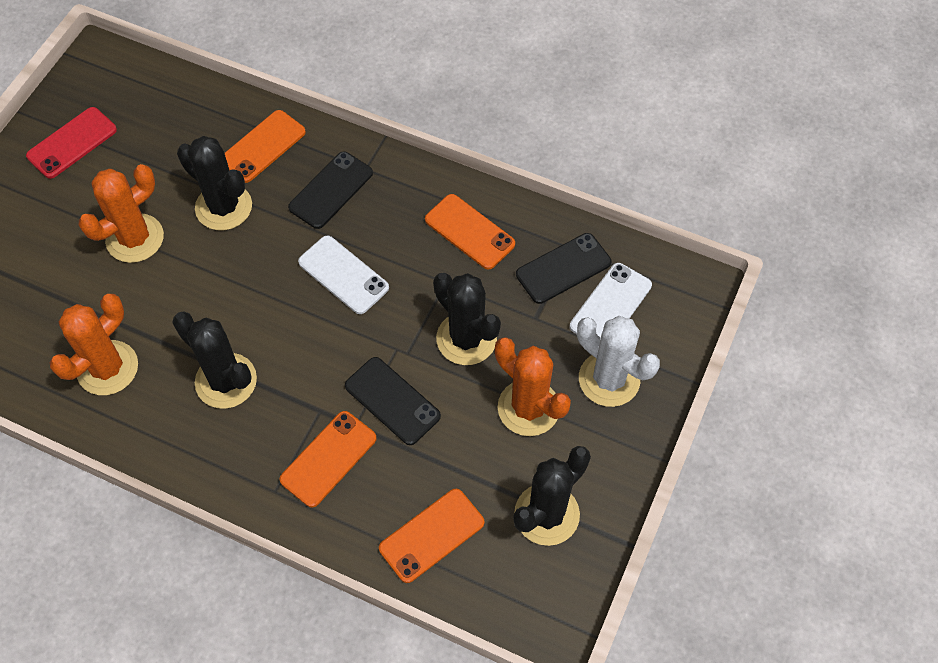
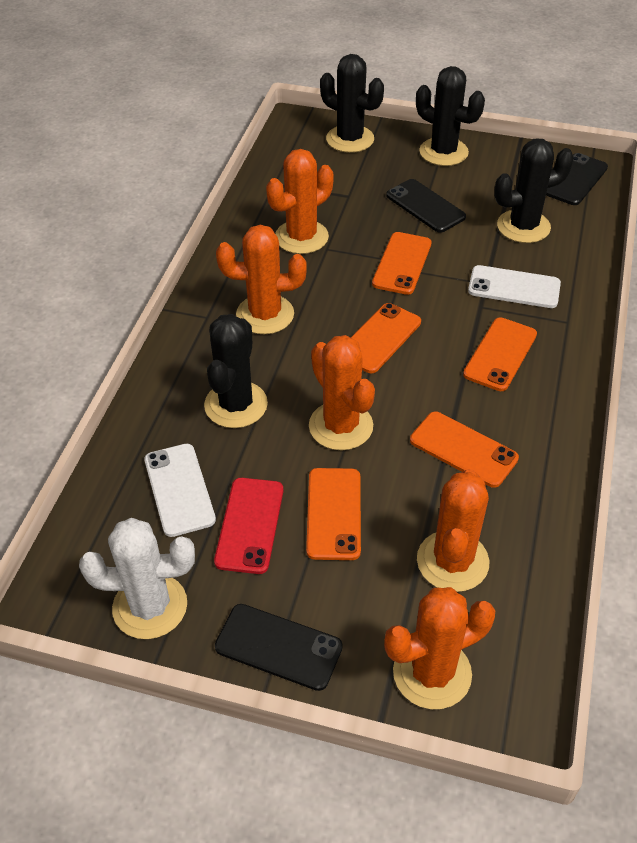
orange cactus: 3 -> 5
orange phone: 4 -> 5

